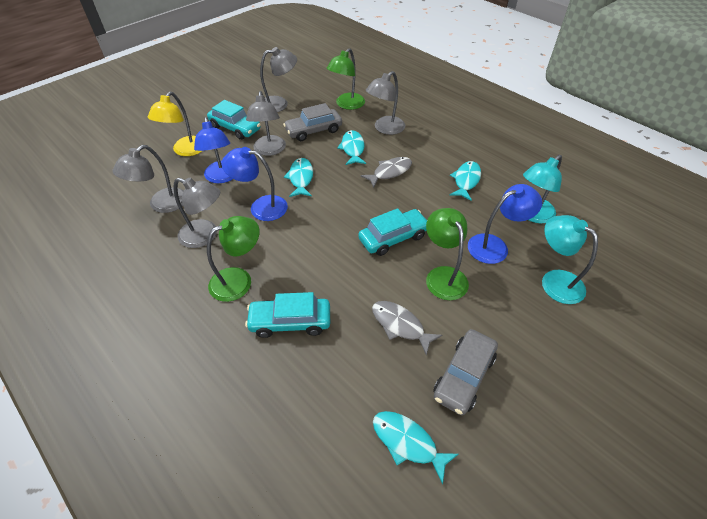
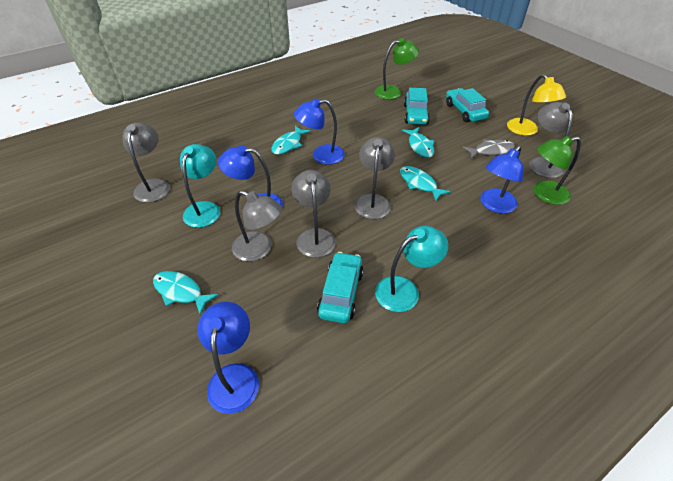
blue lamp: 3 -> 4
green lamp: 3 -> 2
grey car: 2 -> 0
grey fish: 2 -> 1

